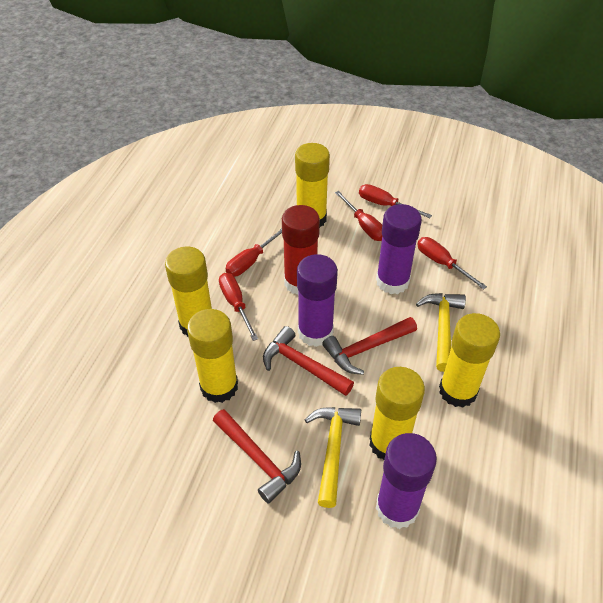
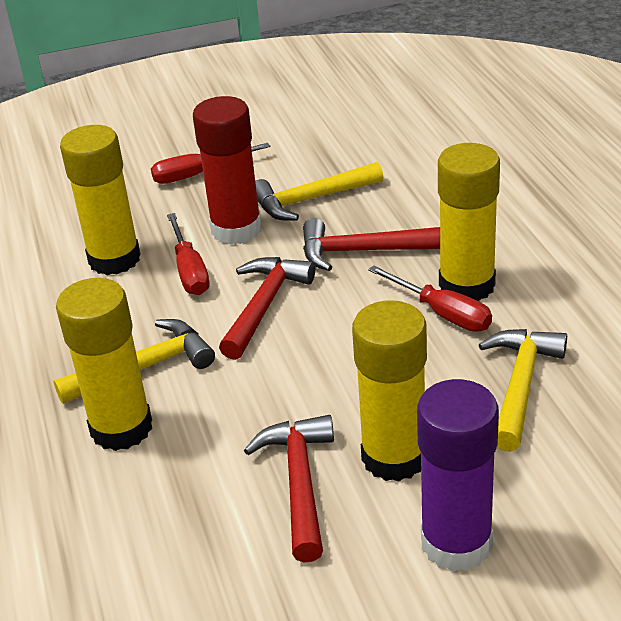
purple glue stick: 3 -> 1
red screwdriver: 5 -> 3
yellow glue stick: 5 -> 4
yellow hammer: 2 -> 3

